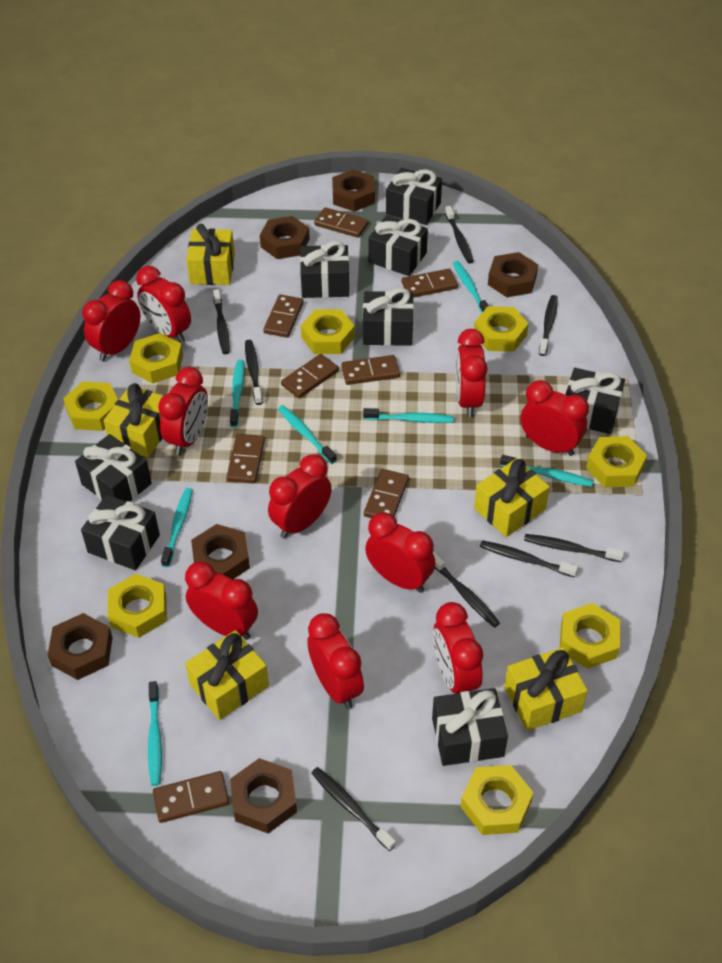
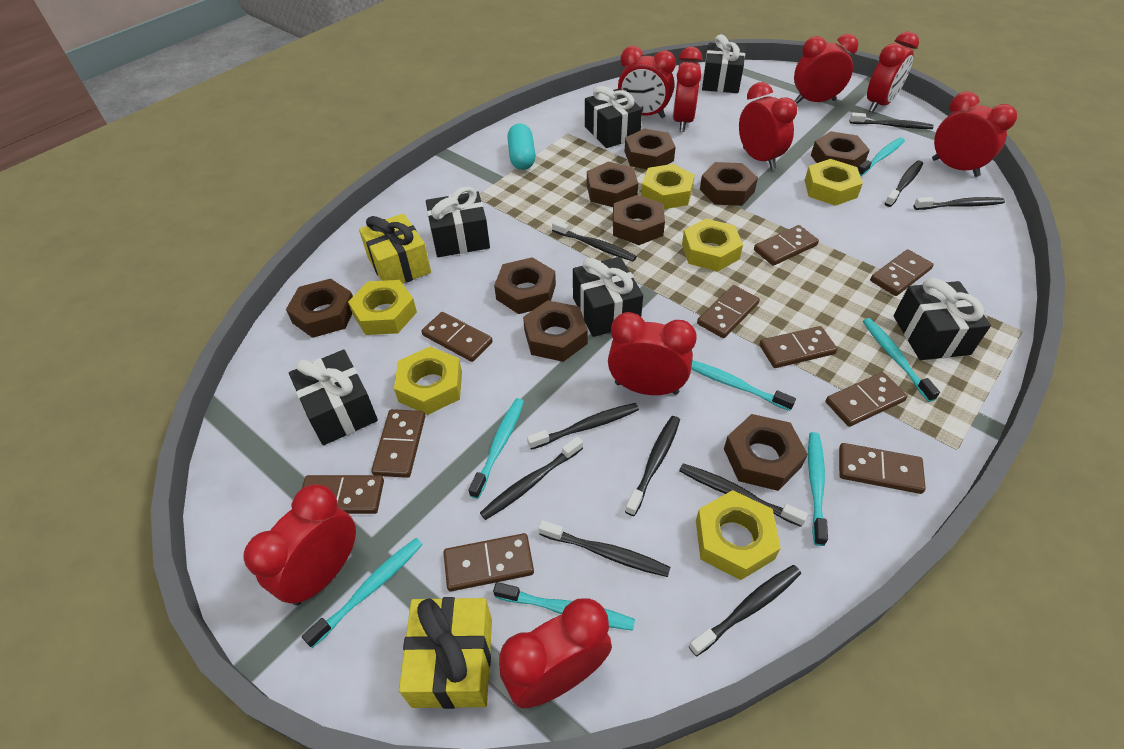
black gift: 8 -> 6
black toothbrush: 8 -> 10
brown domino: 8 -> 10
brown nut: 6 -> 9
red clock: 10 -> 9
turquoise capsule: 0 -> 1
yellow gift: 5 -> 2
yellow nut: 8 -> 6

